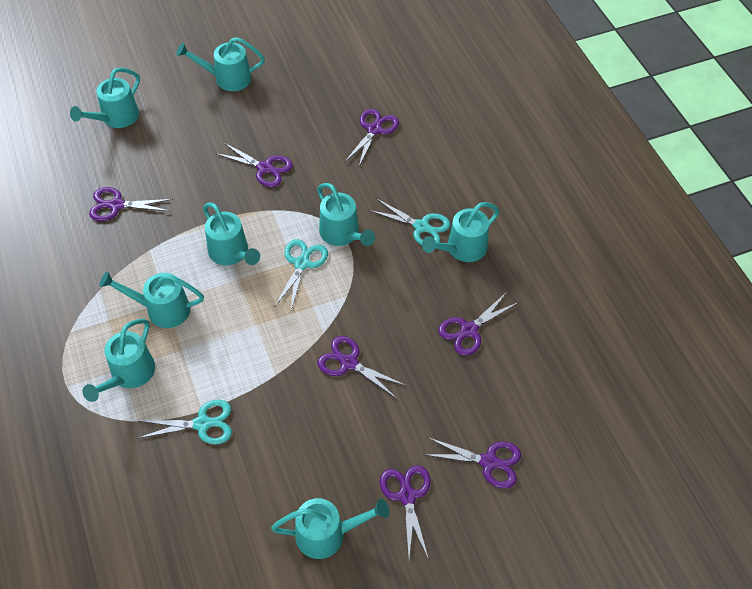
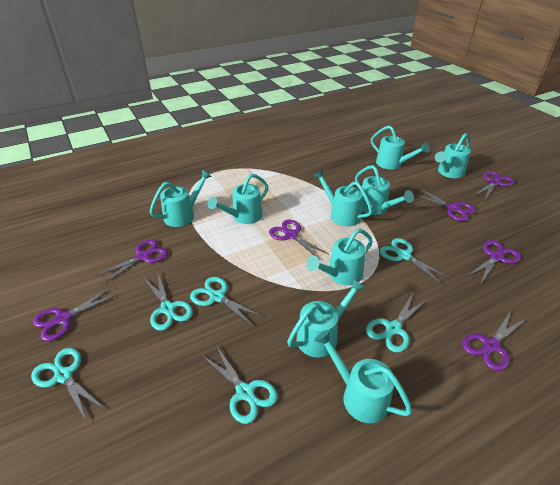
turquoise scissors: 3 -> 6
turquoise watering can: 8 -> 9

